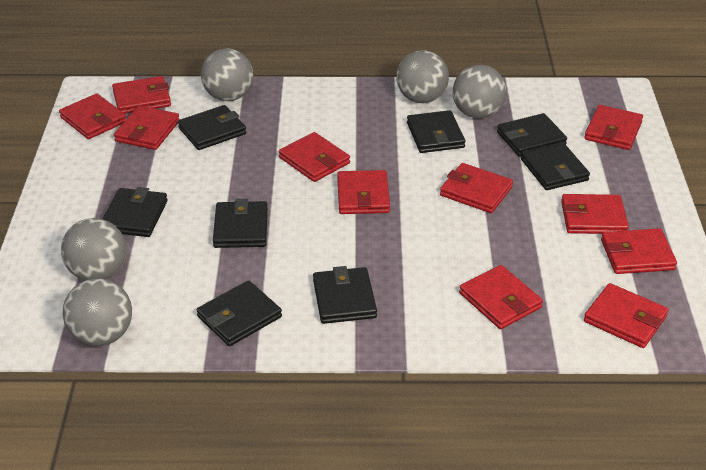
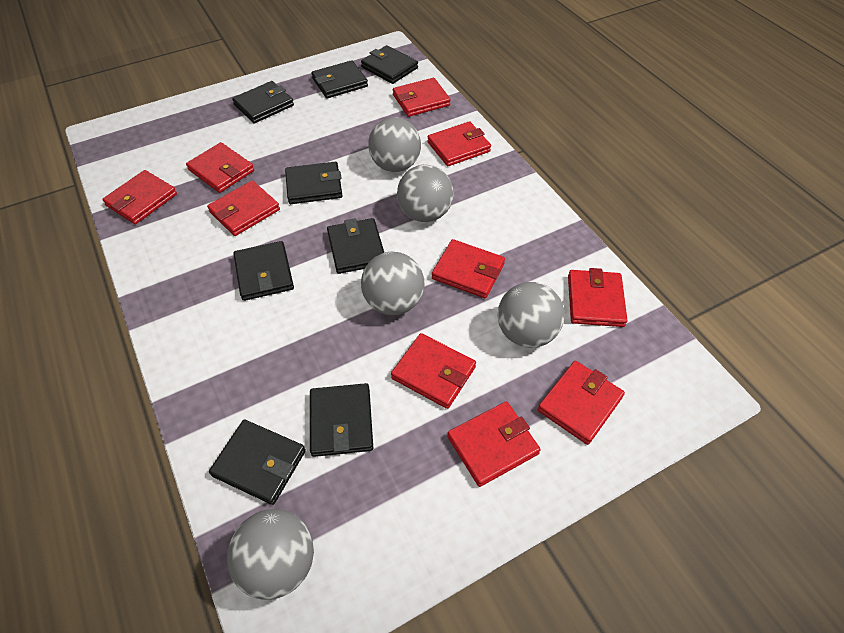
red wallet: 11 -> 10

